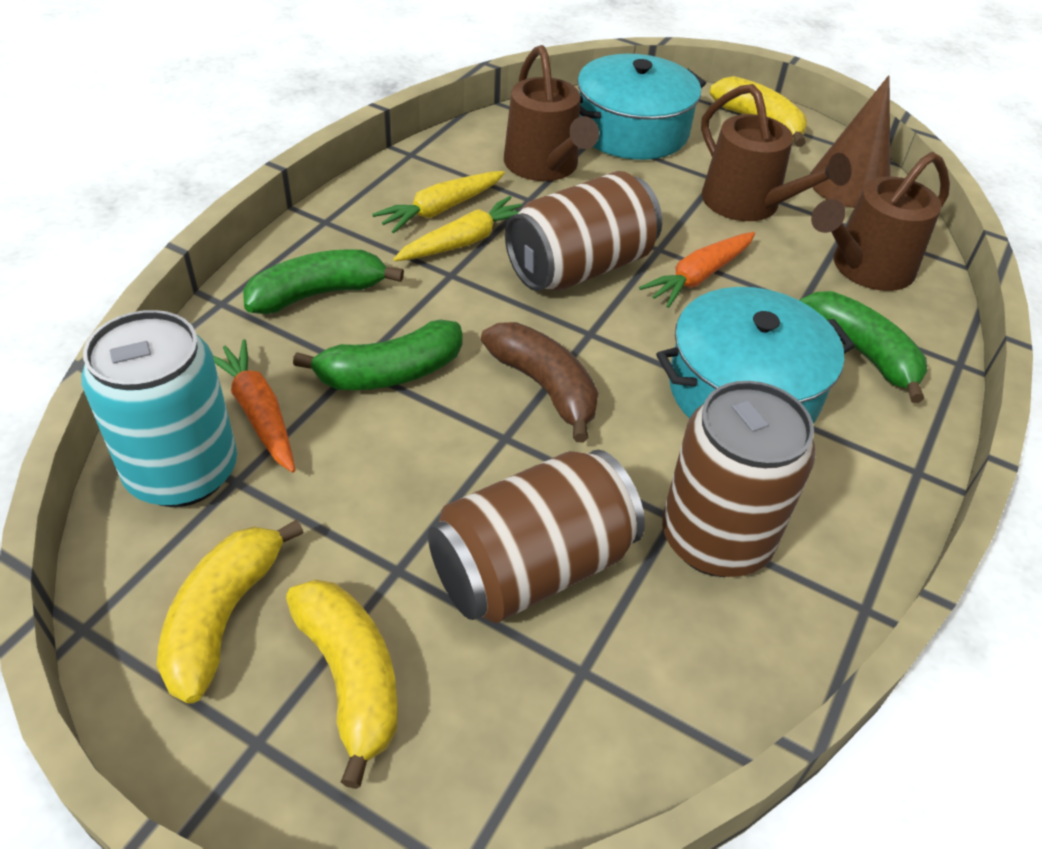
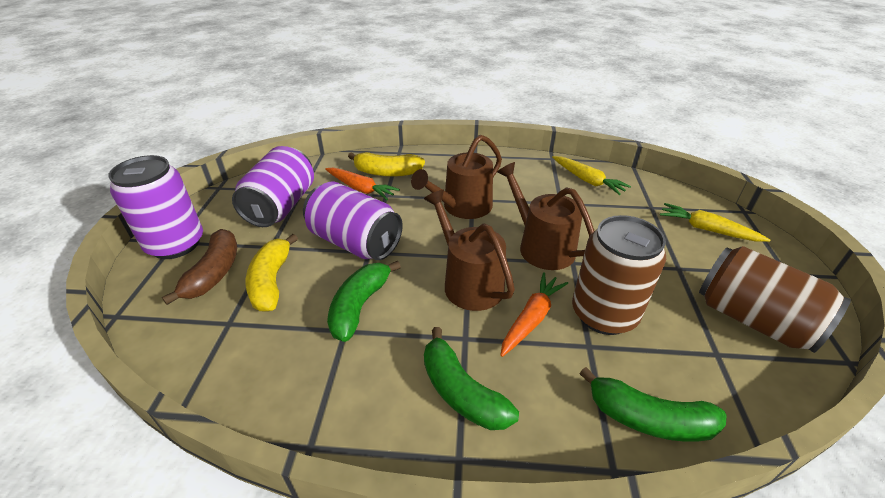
brown can: 3 -> 2
brown cone: 1 -> 0
purple can: 0 -> 3
turquoise can: 1 -> 0
turquoise pot: 2 -> 0
yellow banana: 3 -> 2

